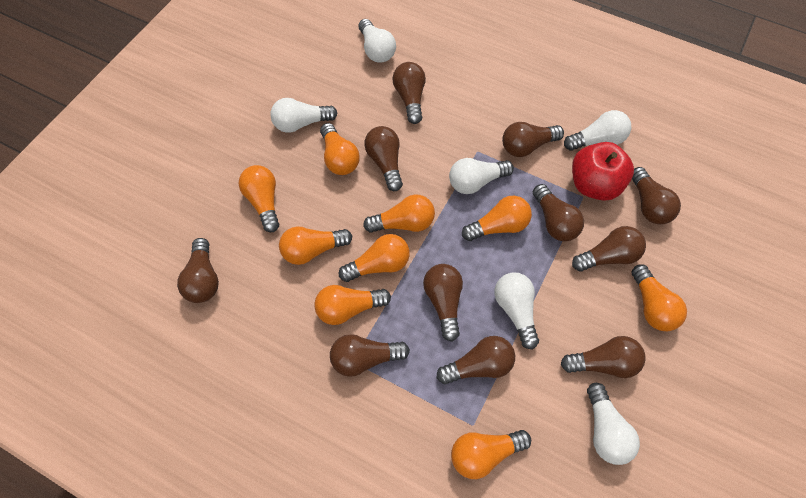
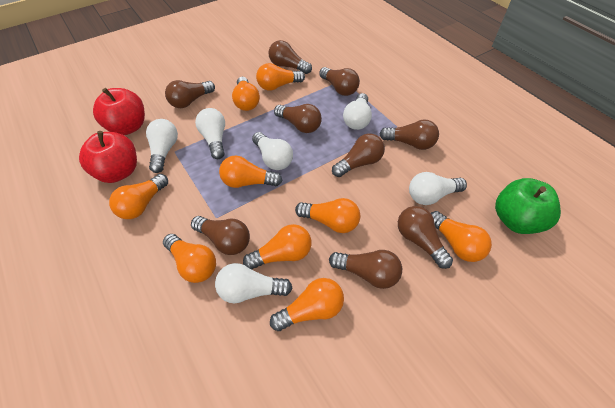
brown light bulb: 11 -> 9
green apple: 0 -> 1
red apple: 1 -> 2

